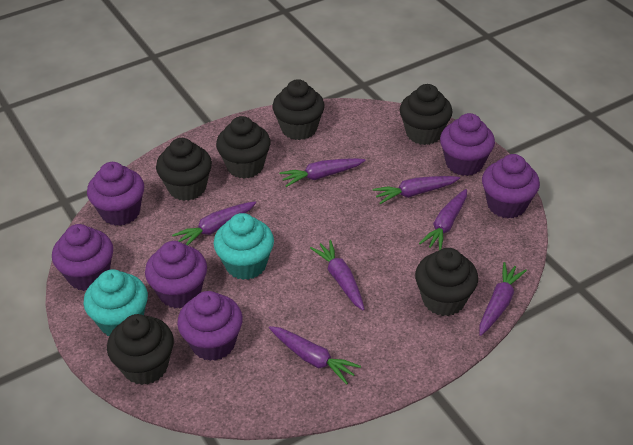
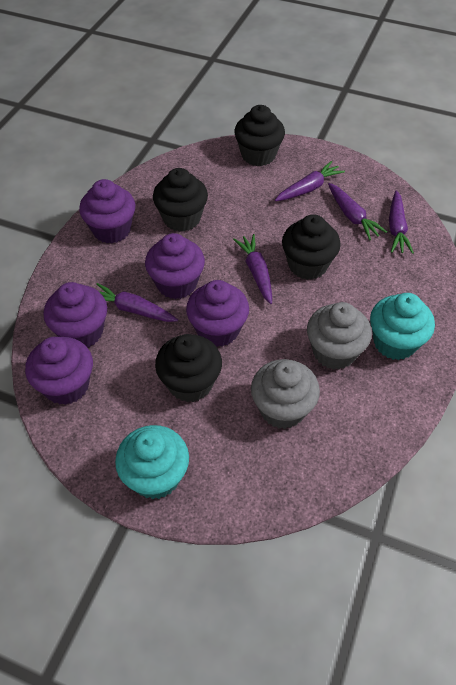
black cupcake: 6 -> 4
grey cupcake: 0 -> 2
purple carrot: 7 -> 5
purple cupcake: 6 -> 5

